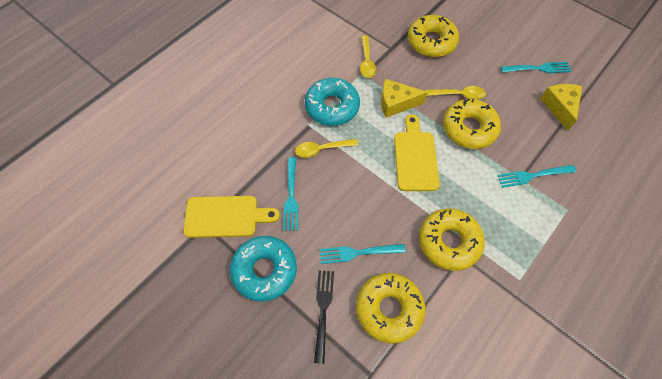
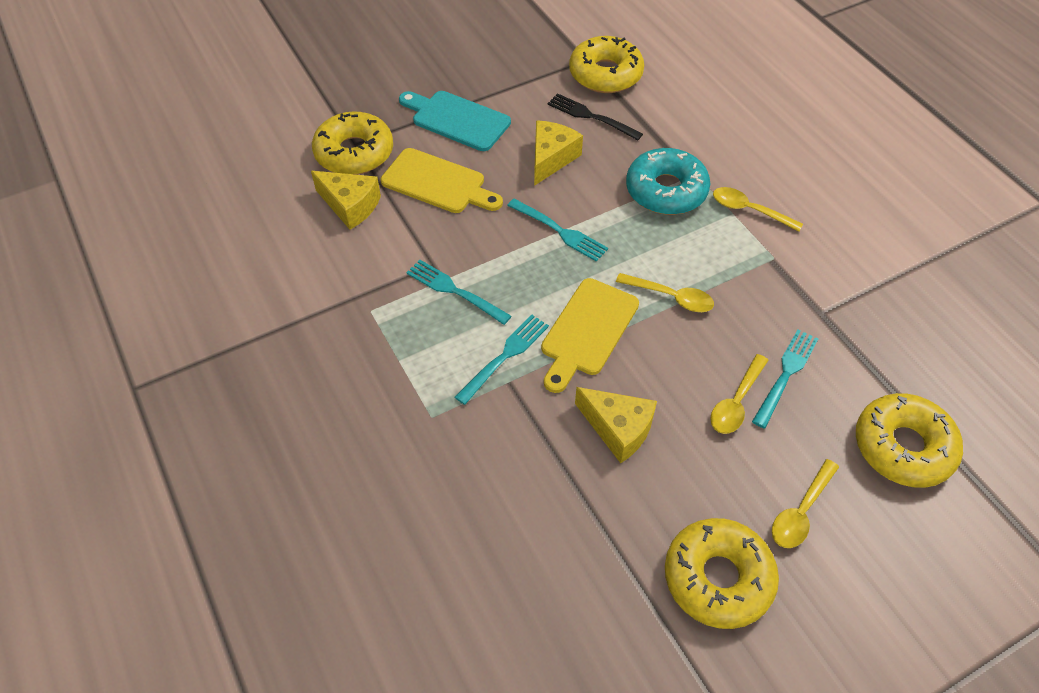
turquoise cutting board: 0 -> 1
turquoise donut: 2 -> 1
yellow cheese: 2 -> 3
yellow spoon: 3 -> 4

